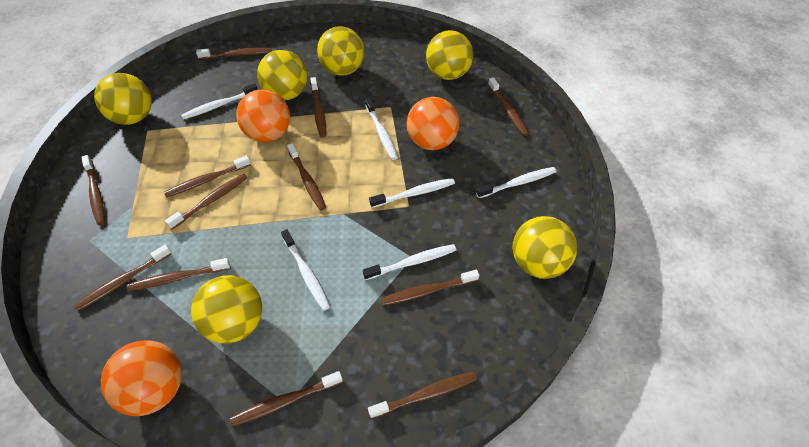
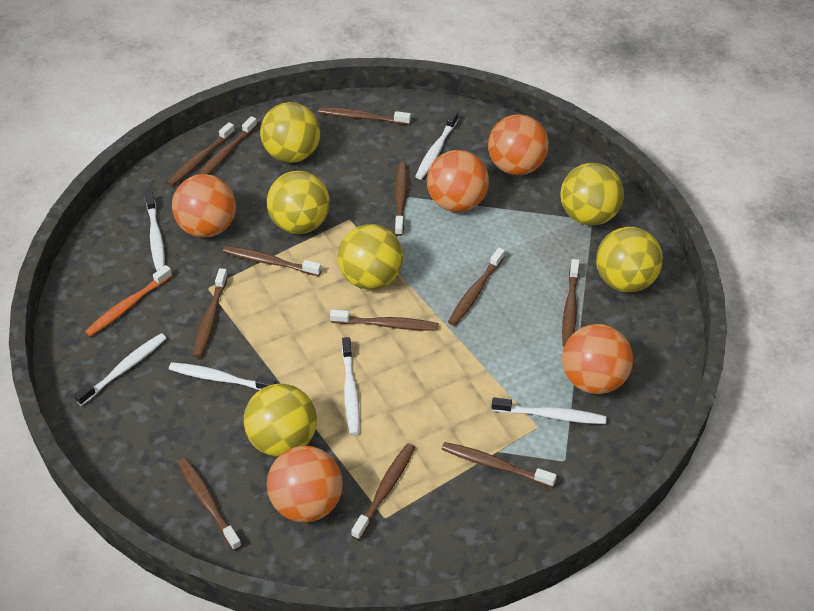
orange ball: 3 -> 5
orange toothbrush: 0 -> 1

